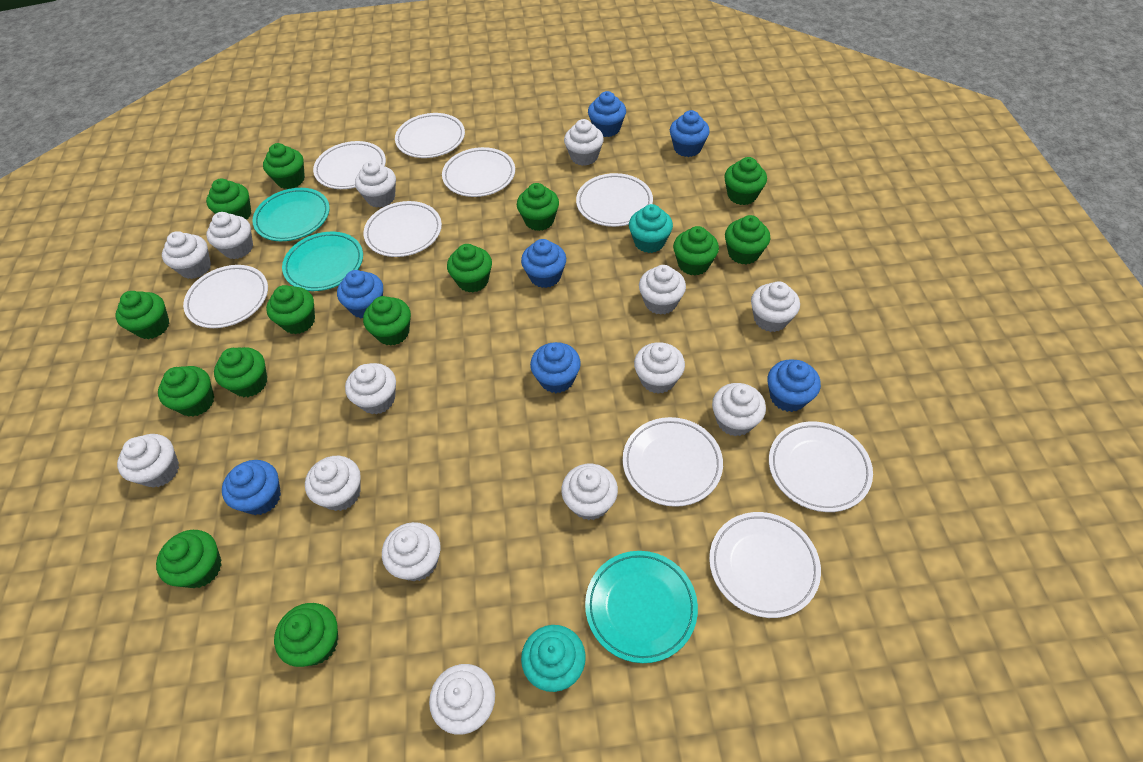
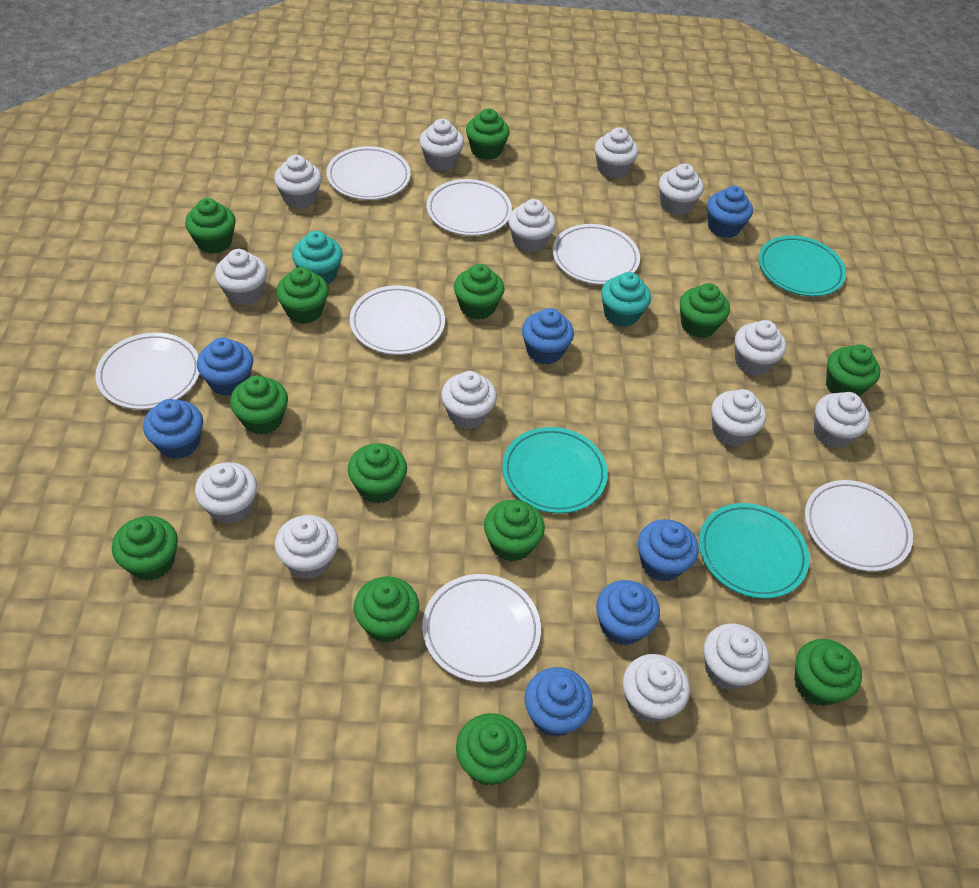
green cupcake: 14 -> 13
white plate: 9 -> 7

